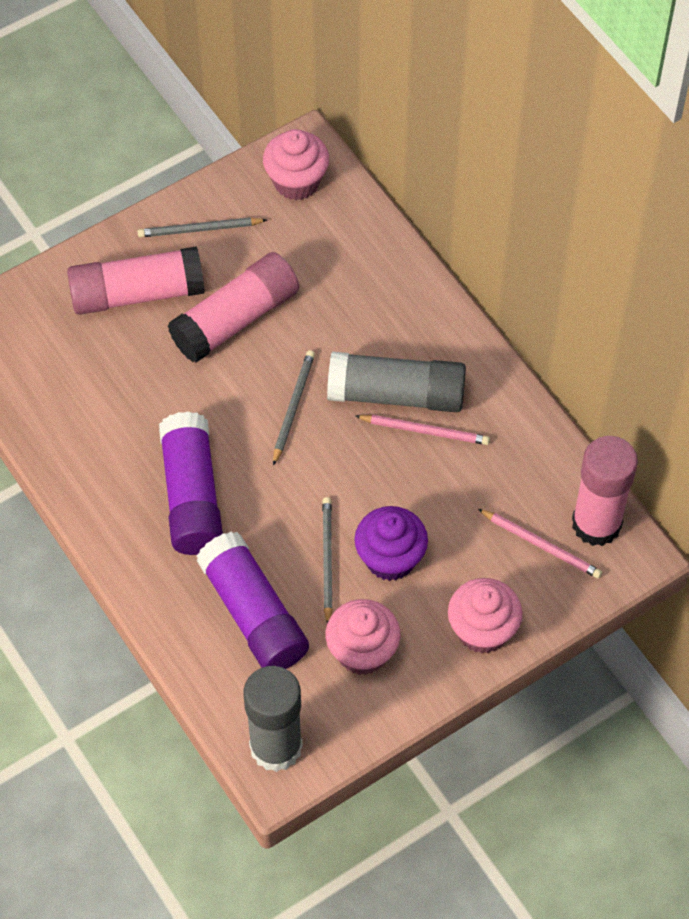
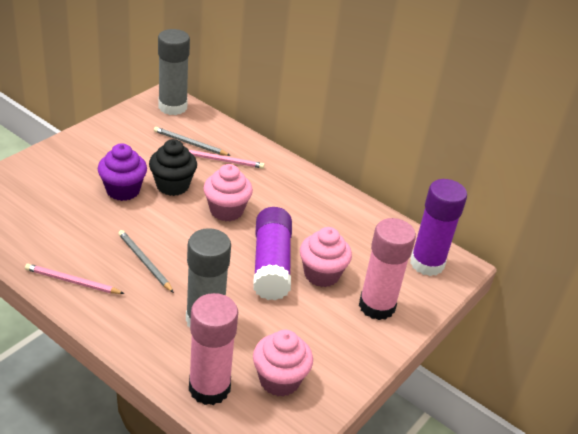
black cupcake: 0 -> 1
grey pencil: 3 -> 2
pink glue stick: 3 -> 2

